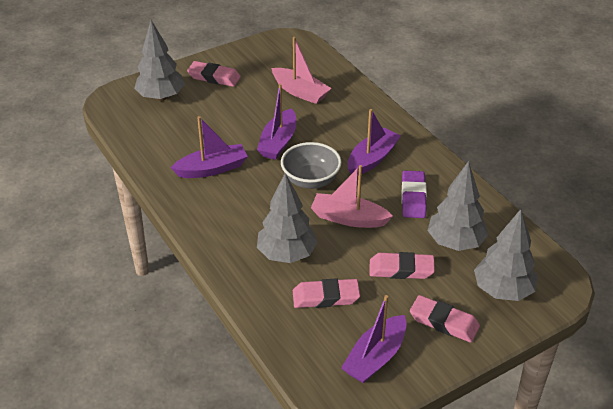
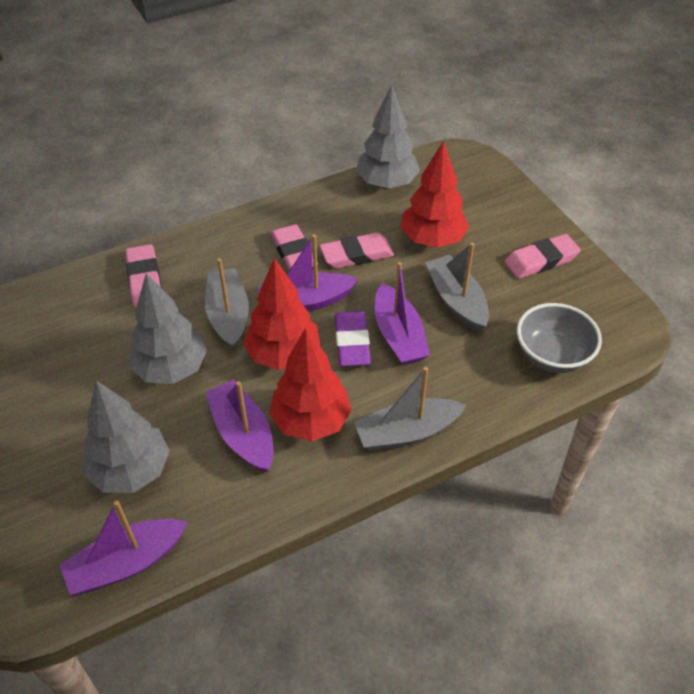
grey boat: 0 -> 3
grey tree: 4 -> 3
pink boat: 2 -> 0
red tree: 0 -> 3

